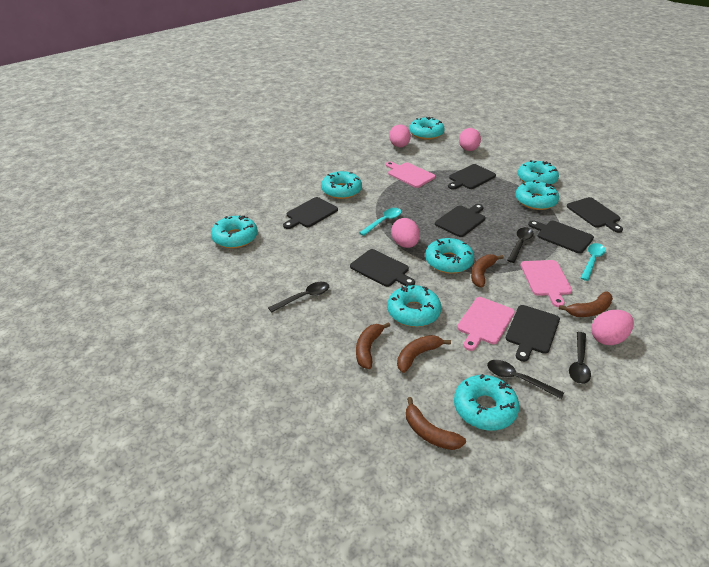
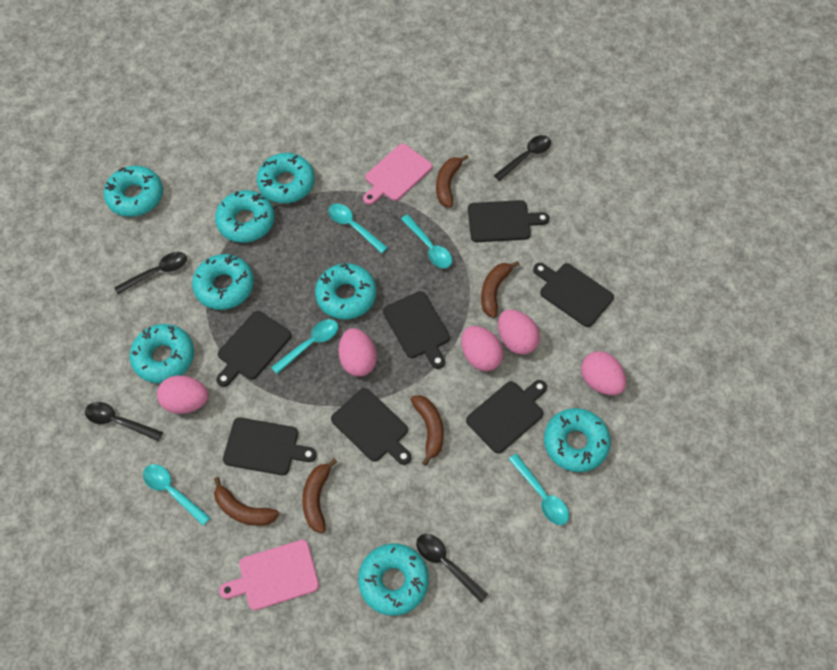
pink cutting board: 3 -> 2
pink egg: 4 -> 5
turquoise spoon: 2 -> 5

